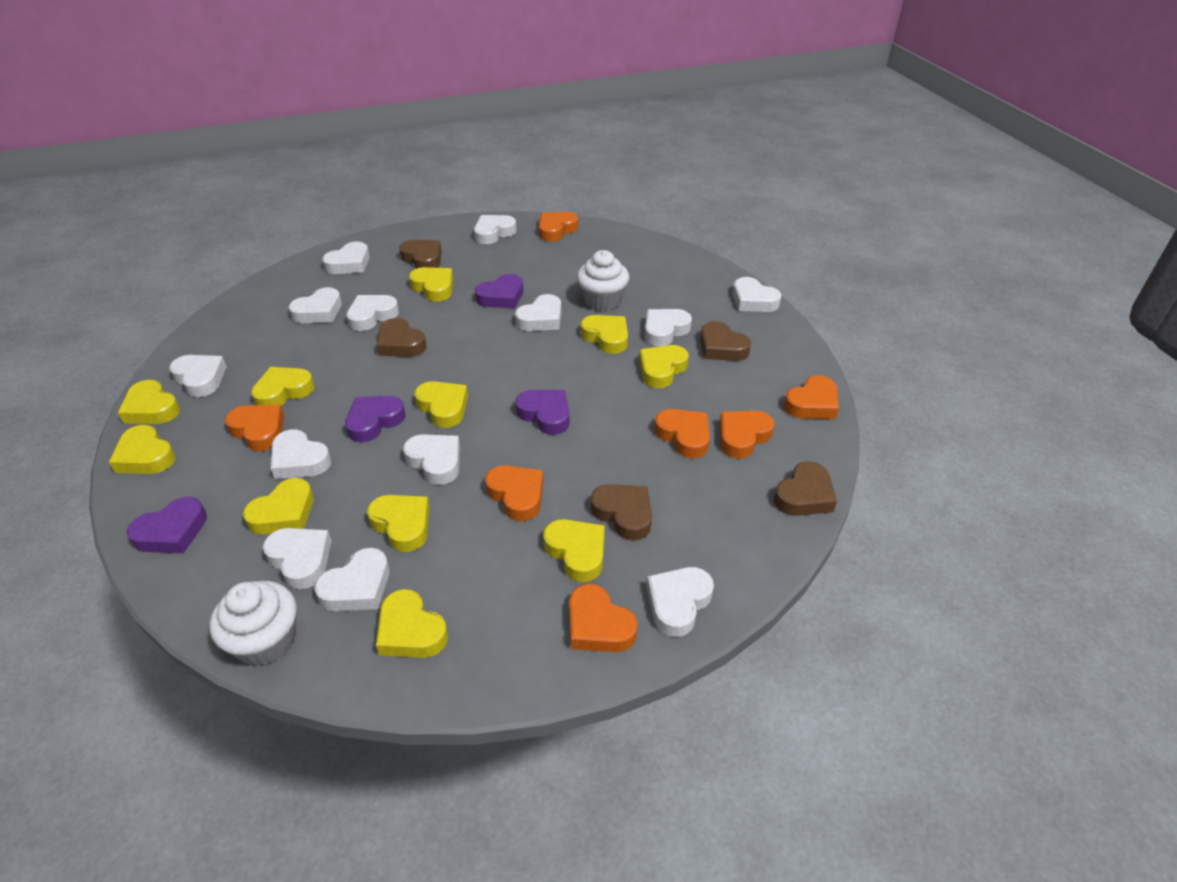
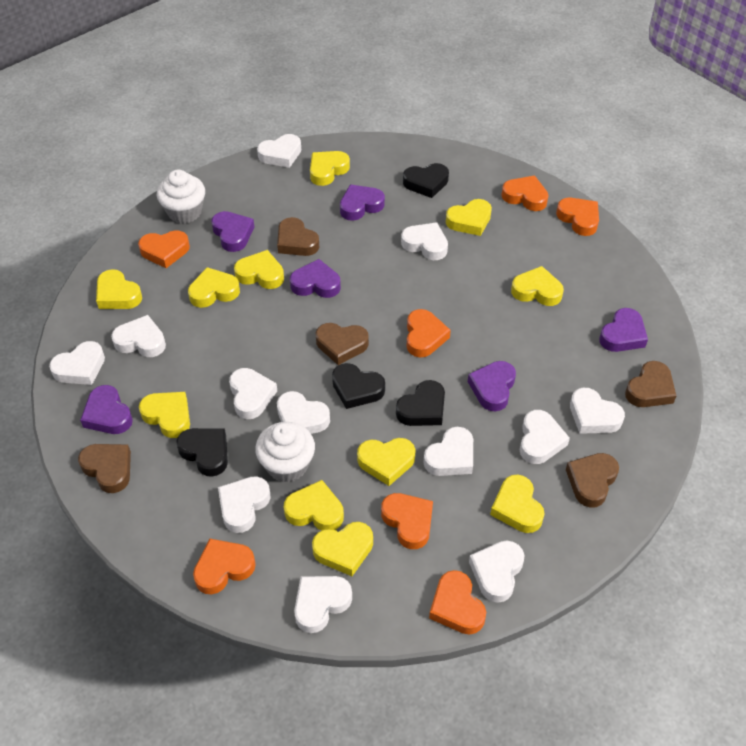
black heart: 0 -> 4
purple heart: 4 -> 6
white heart: 13 -> 12

